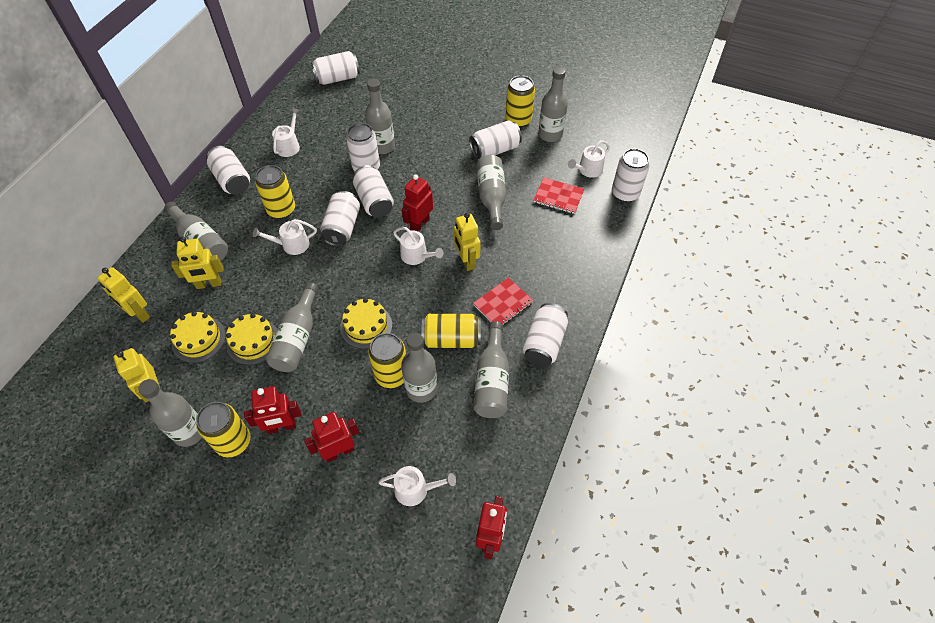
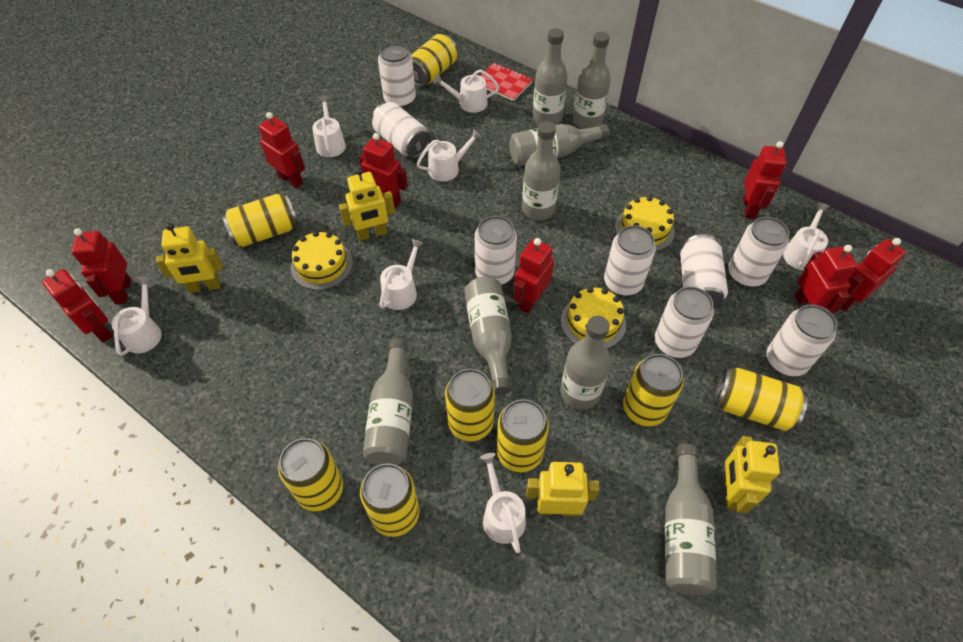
red notebook: 2 -> 1
red robot: 4 -> 8
white watering can: 5 -> 7
yellow can: 5 -> 8

